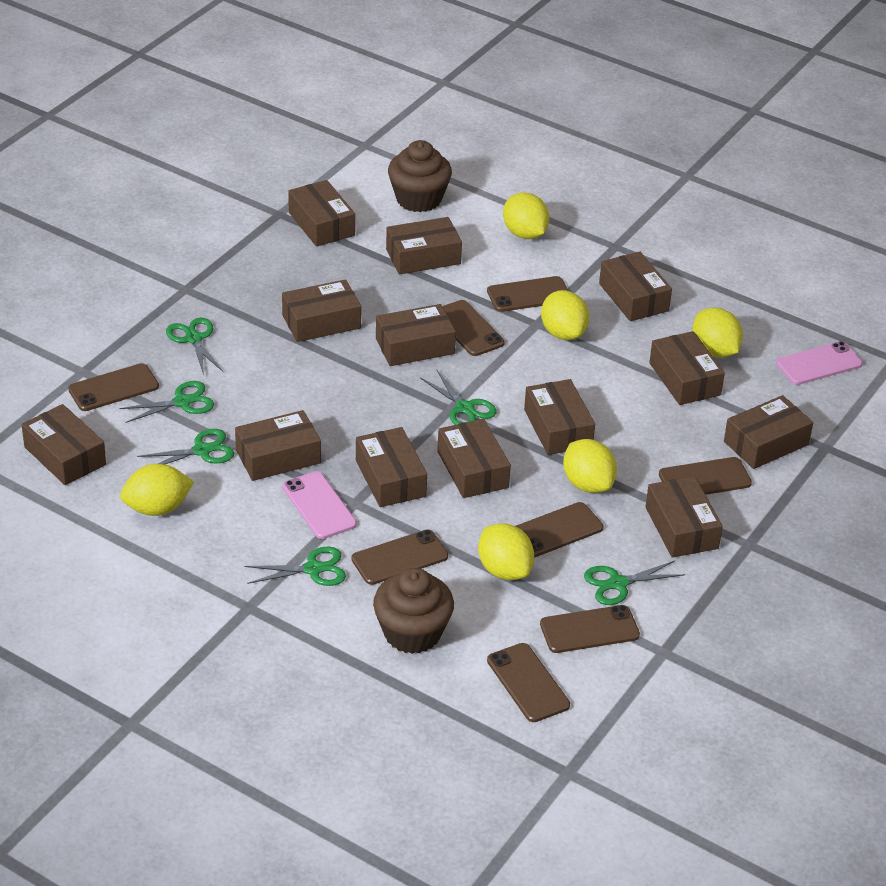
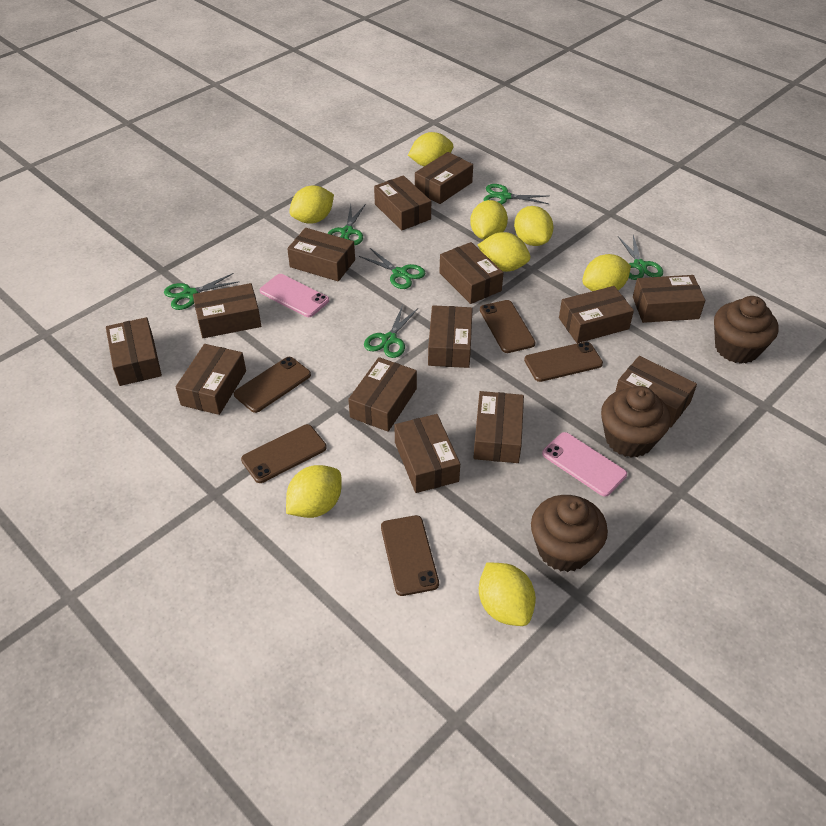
brown box: 13 -> 14
brown cupcake: 2 -> 3
brown phone: 8 -> 5
yellow lemon: 6 -> 8

